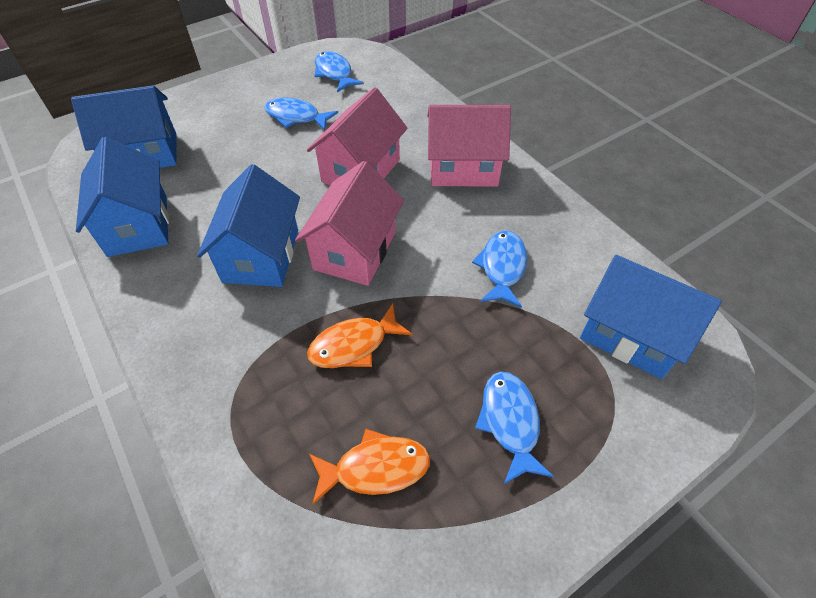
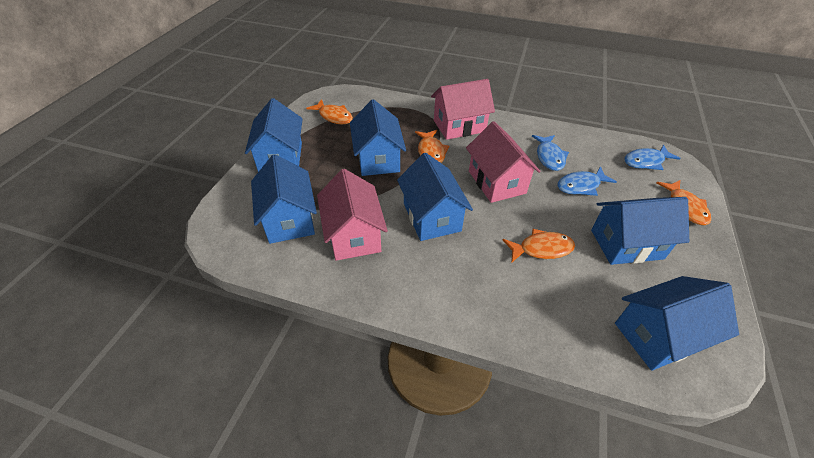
blue fish: 4 -> 3
blue house: 4 -> 6
orange fish: 2 -> 4

